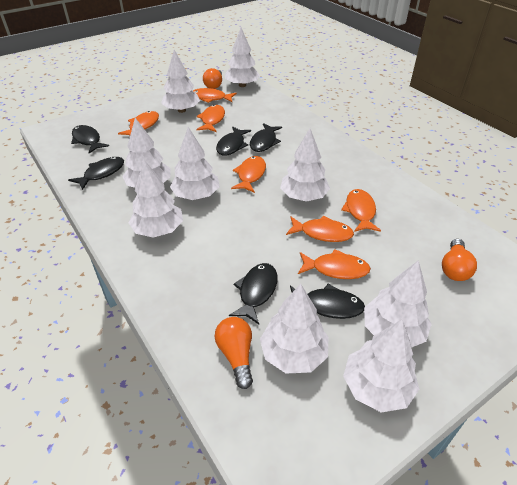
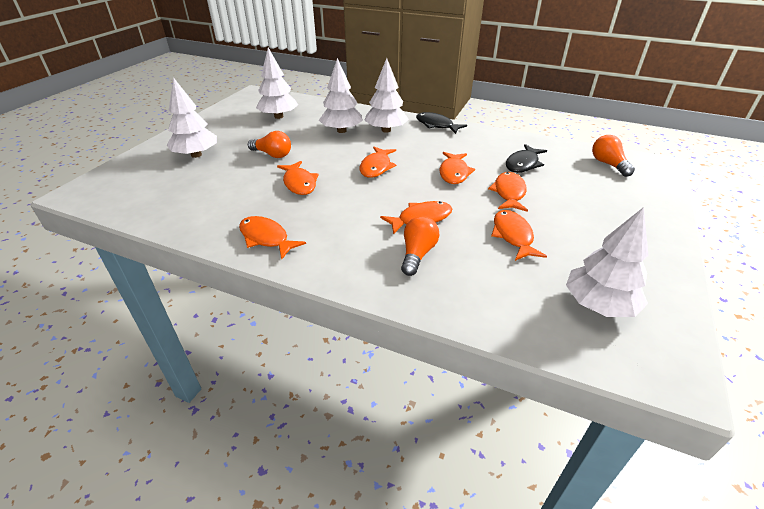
black fish: 6 -> 2
white tree: 9 -> 5

